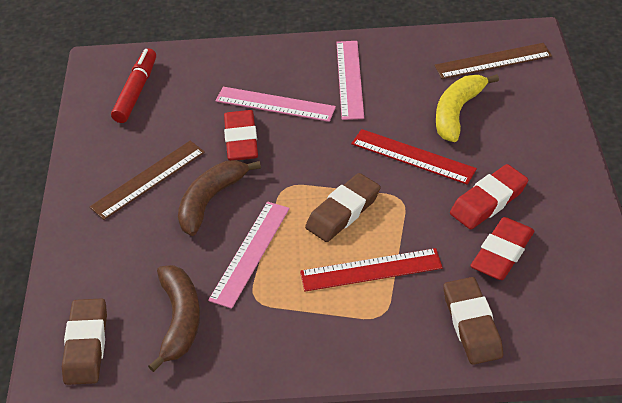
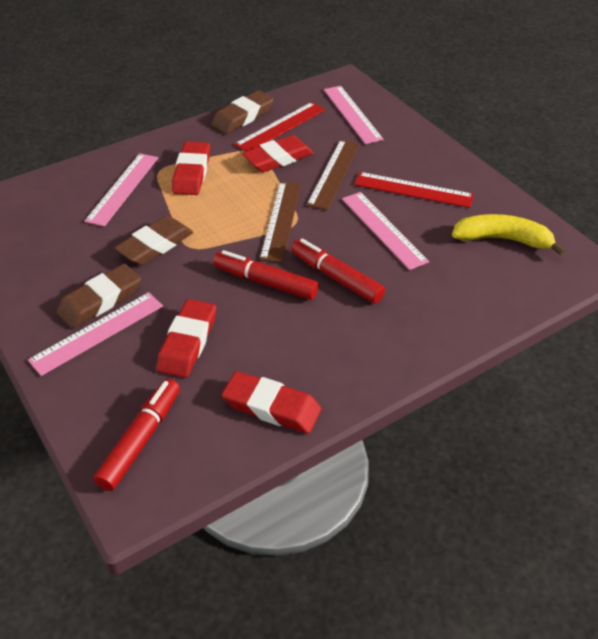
brown banana: 2 -> 0
pink ruler: 3 -> 4
red eraser: 3 -> 4
red marker: 1 -> 3

